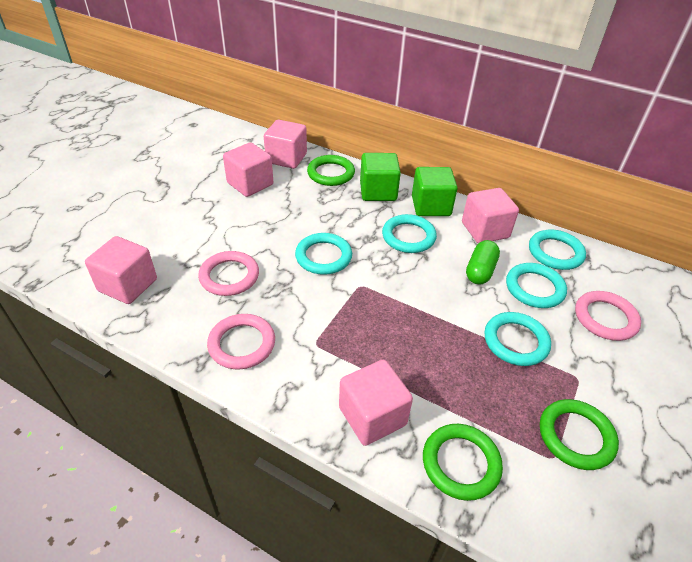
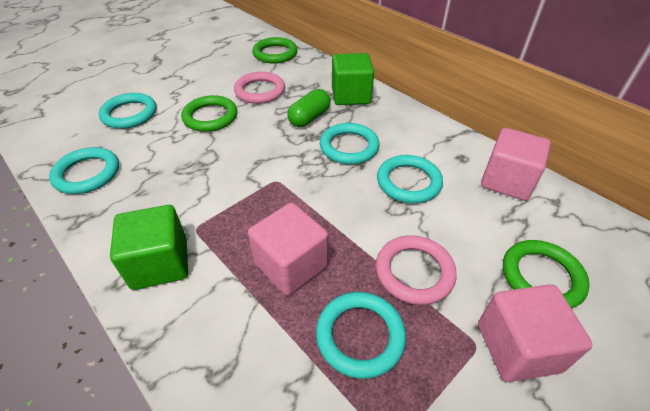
pink cube: 5 -> 3
pink ring: 3 -> 2

